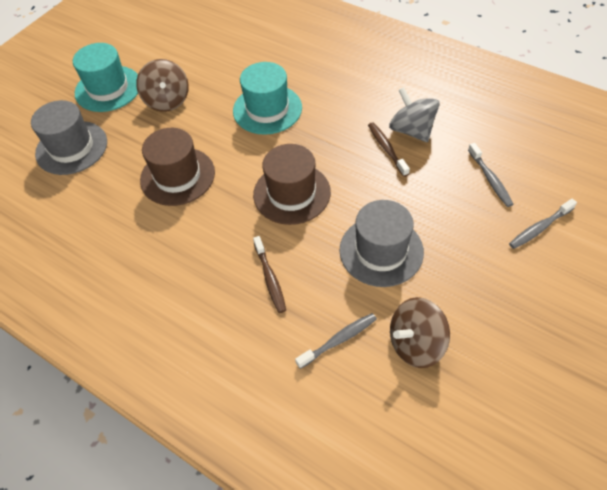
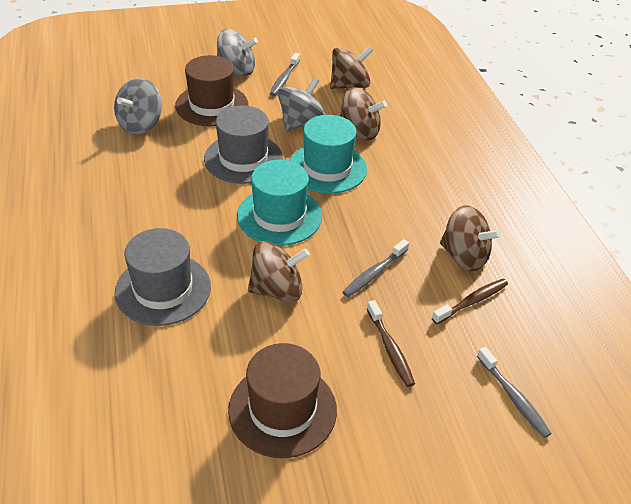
brown spinning top: 2 -> 4
grey spinning top: 1 -> 3

